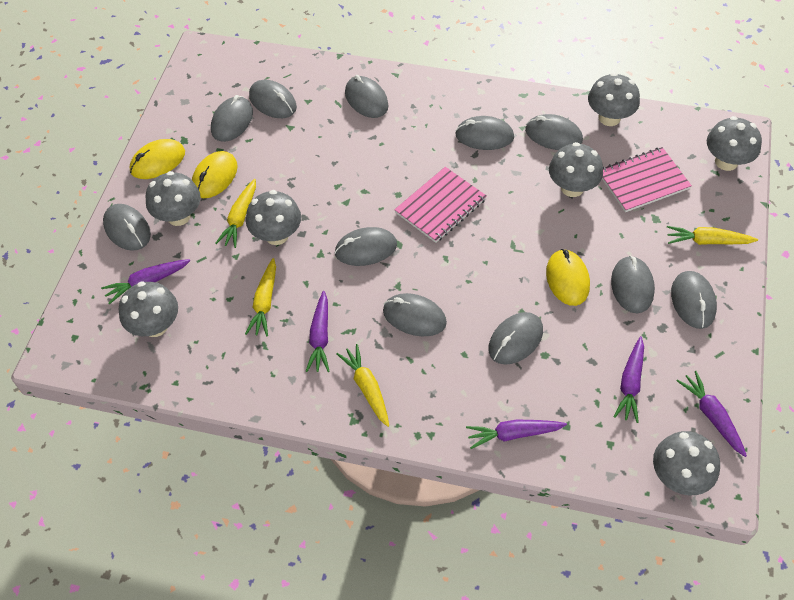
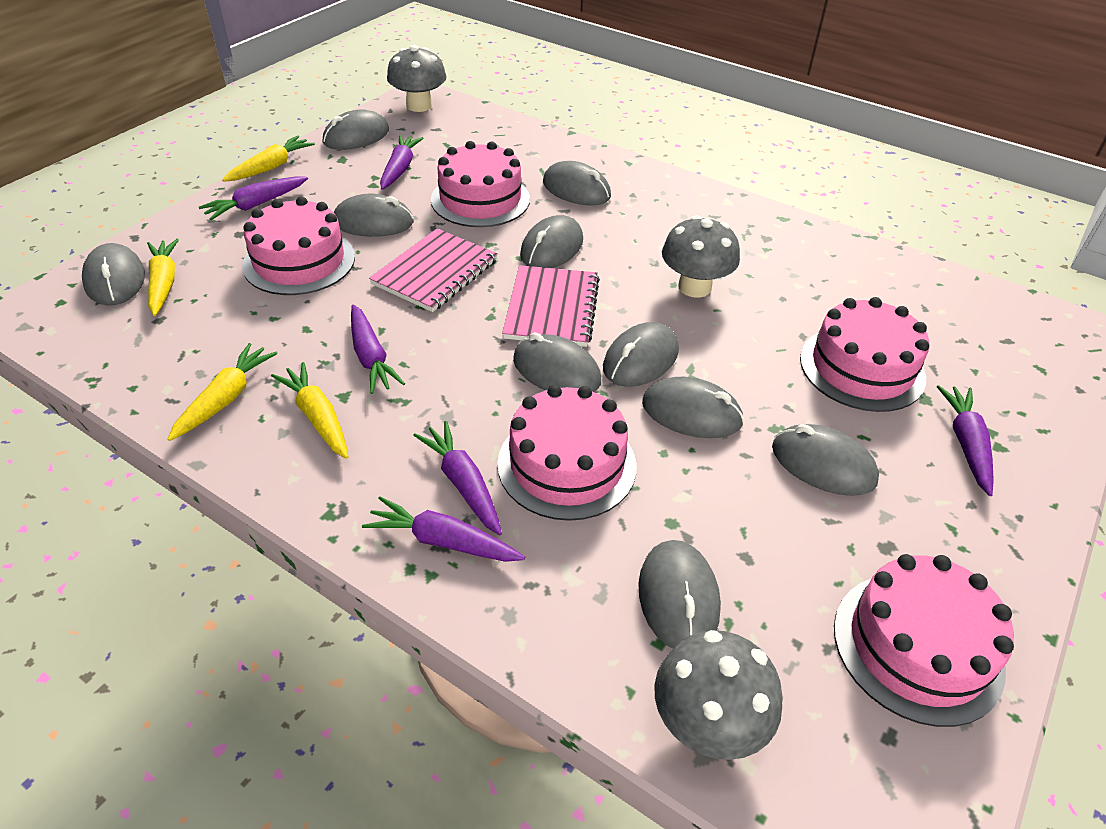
grey mouse: 11 -> 10
grey mushroom: 7 -> 3
pink cake: 0 -> 5
purple carrot: 5 -> 6
yellow mouse: 3 -> 0

